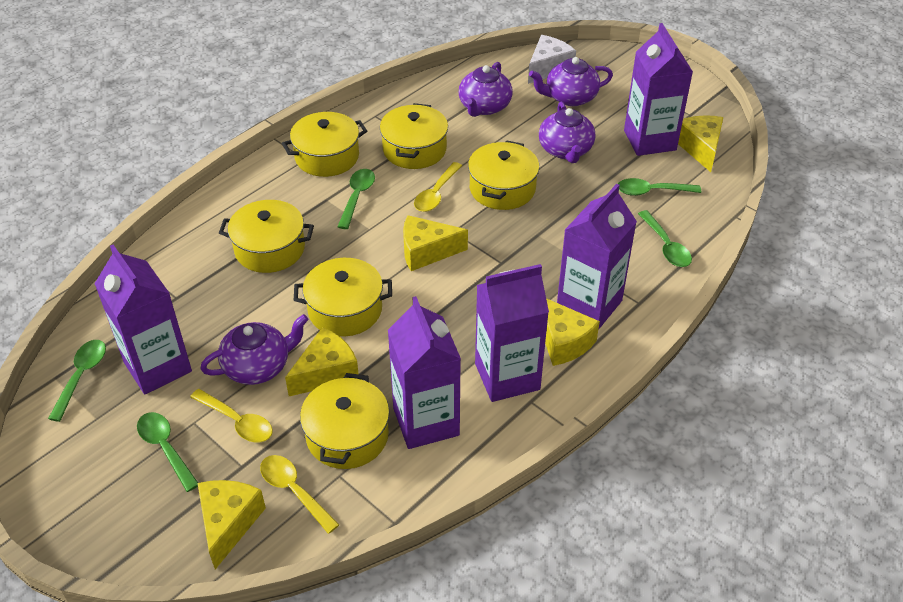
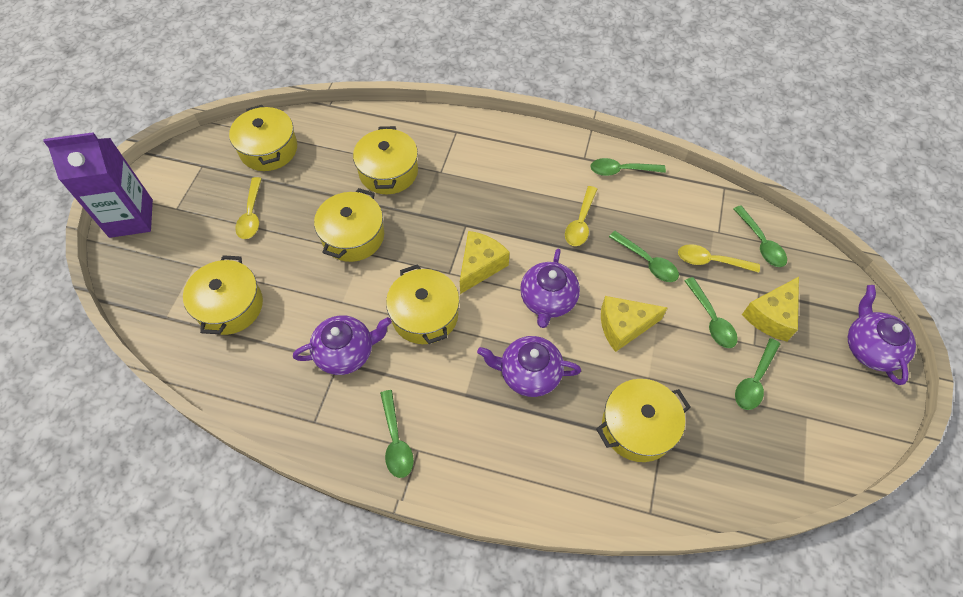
green spoon: 5 -> 6
purple carton: 5 -> 1
white cheese: 1 -> 0
yellow cheese: 5 -> 3

